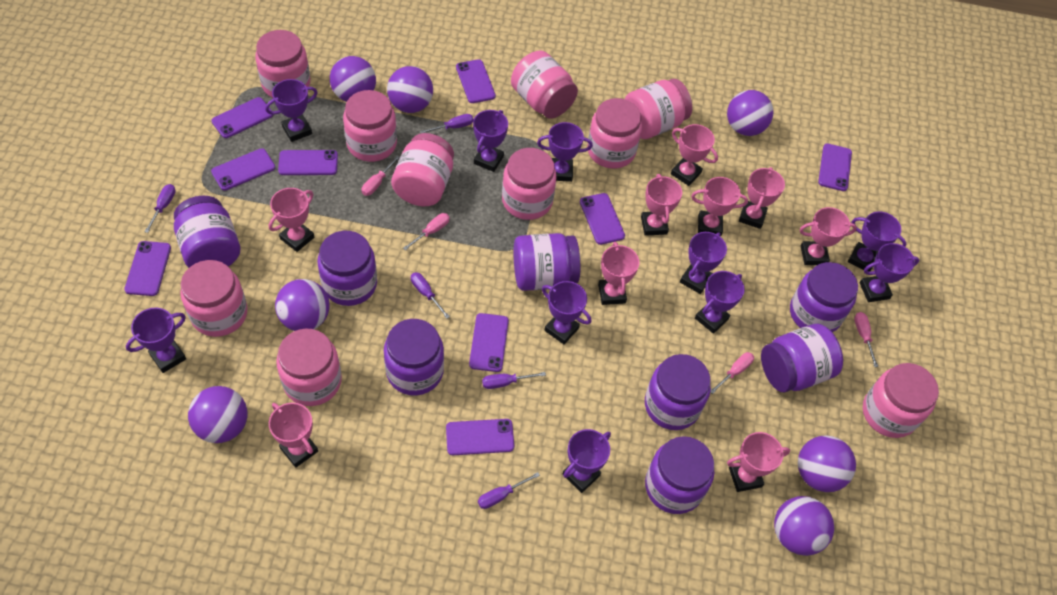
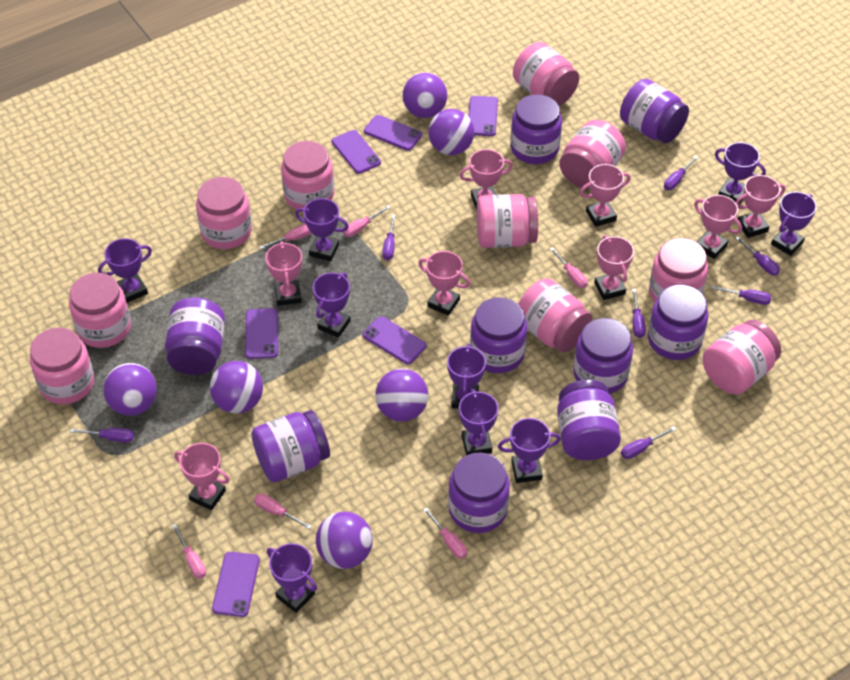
pink screwdriver: 4 -> 6
pink trophy: 9 -> 8
purple ball: 7 -> 6
purple jar: 8 -> 9
purple phone: 9 -> 6
purple screwdriver: 5 -> 7
purple trophy: 10 -> 9

